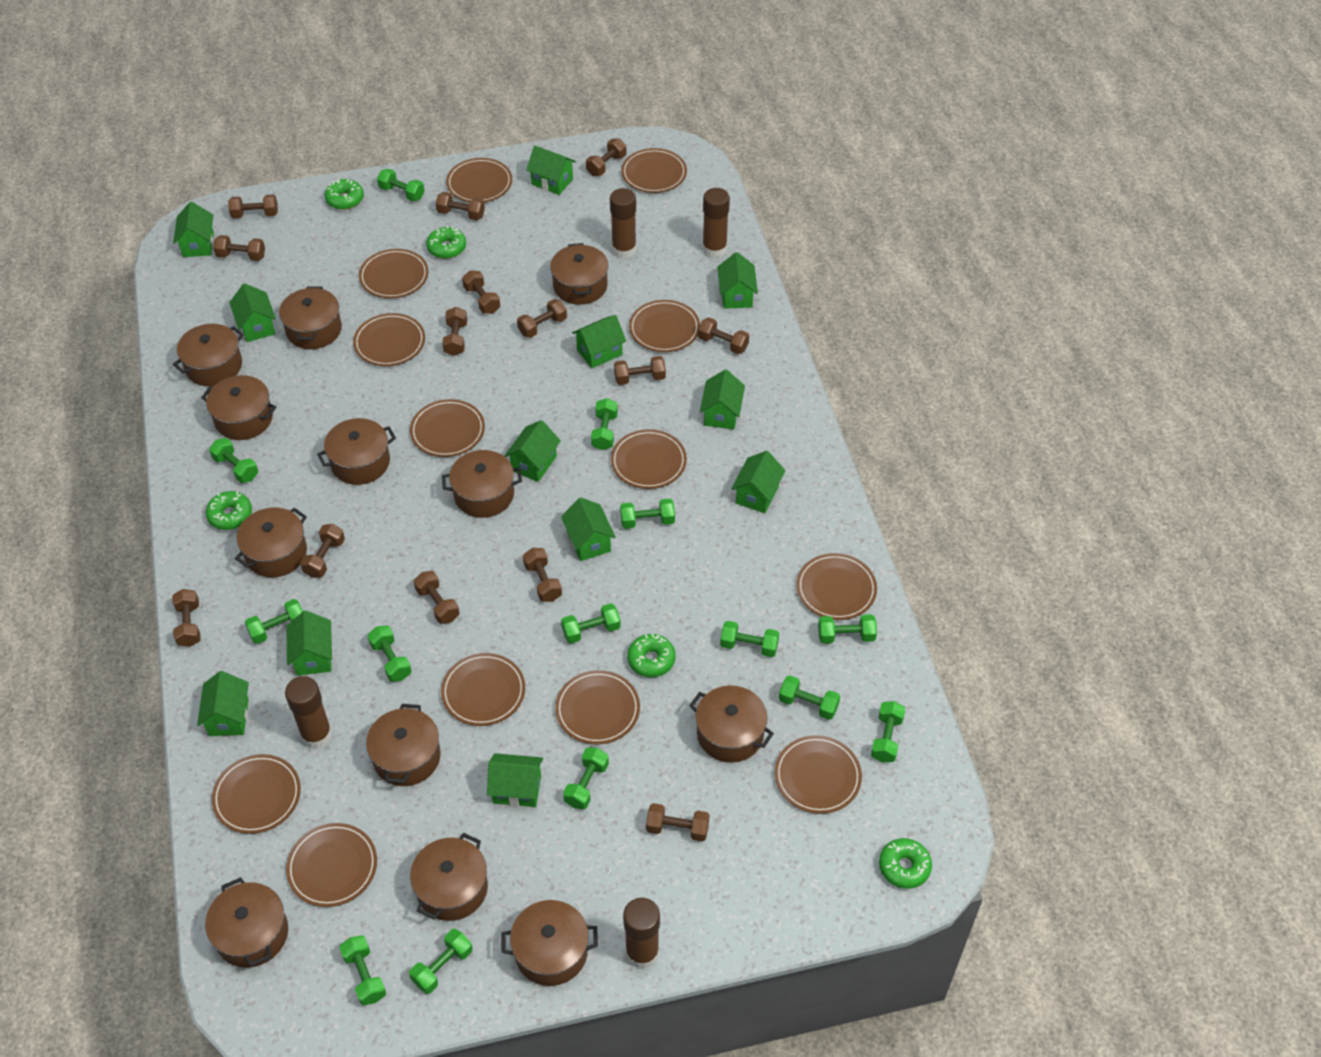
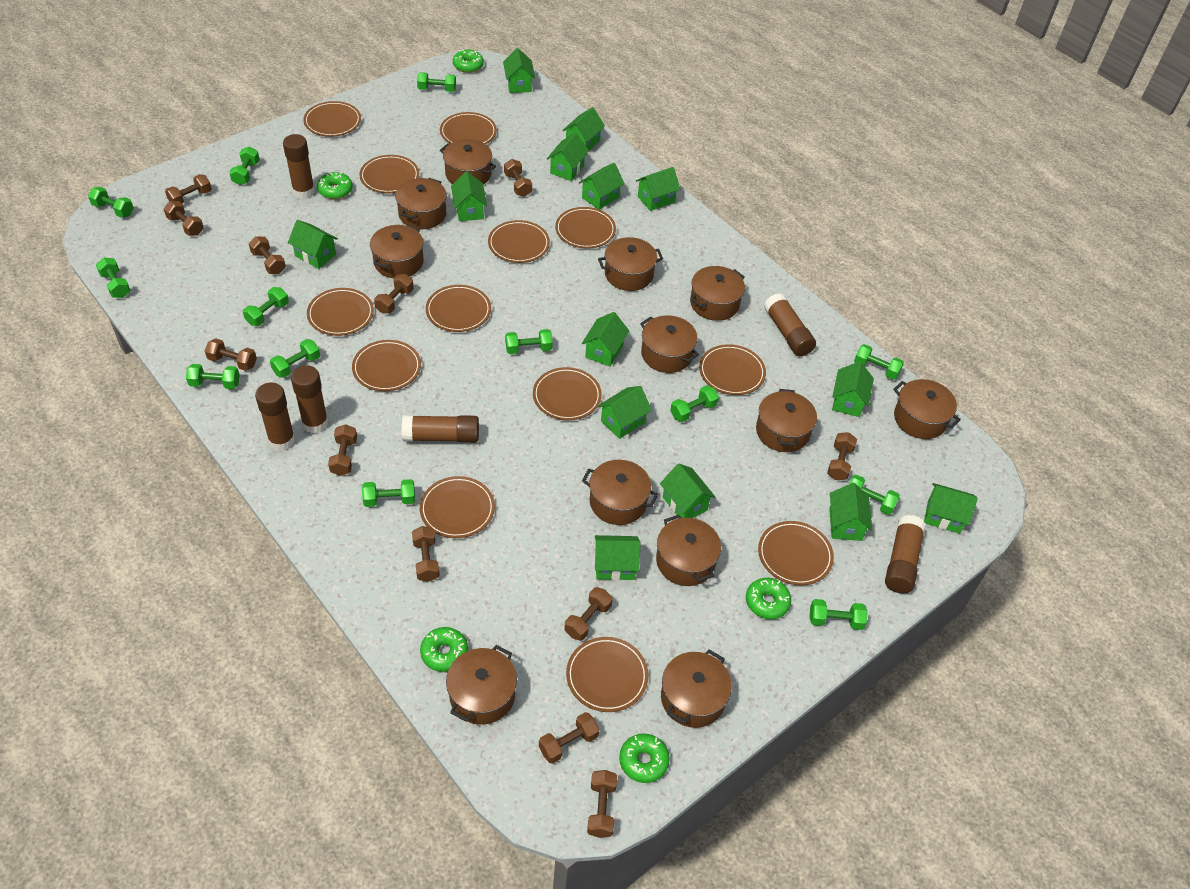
brown dumbbell: 14 -> 12
brown glue stick: 4 -> 6
green dumbbell: 14 -> 13
green house: 12 -> 14

